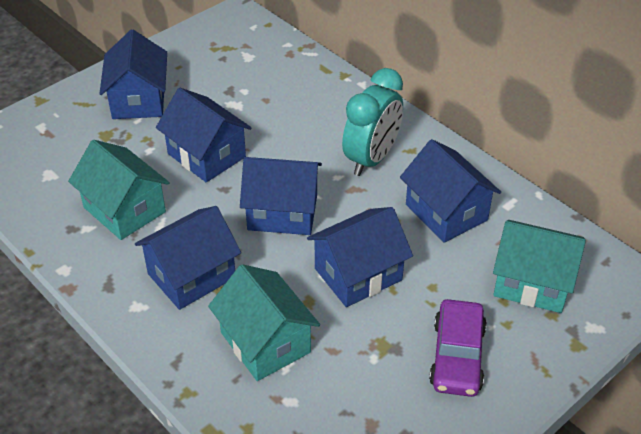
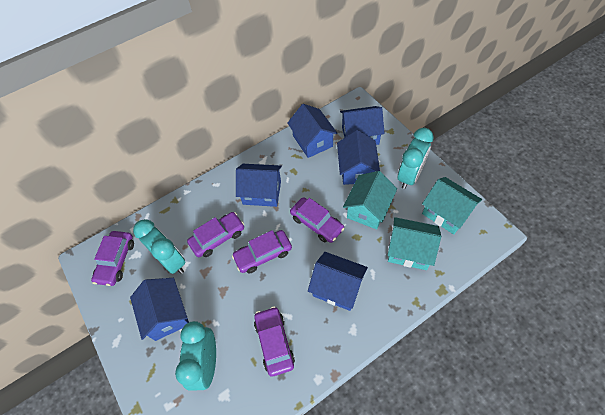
purple car: 1 -> 5
turquoise clock: 1 -> 3

